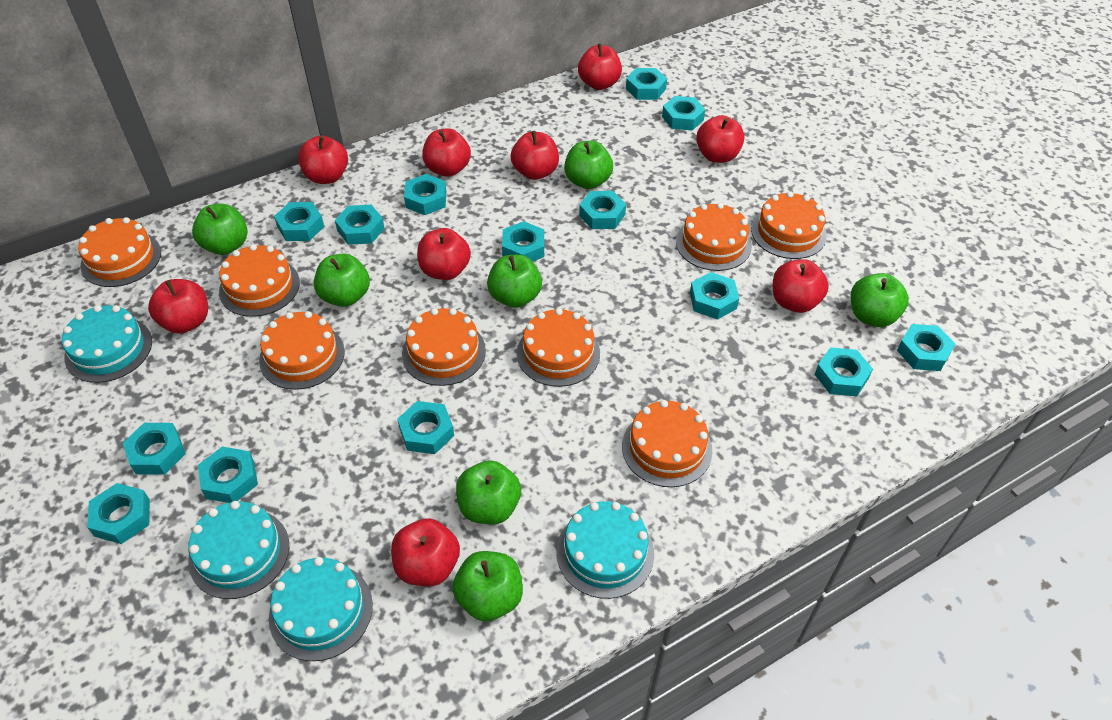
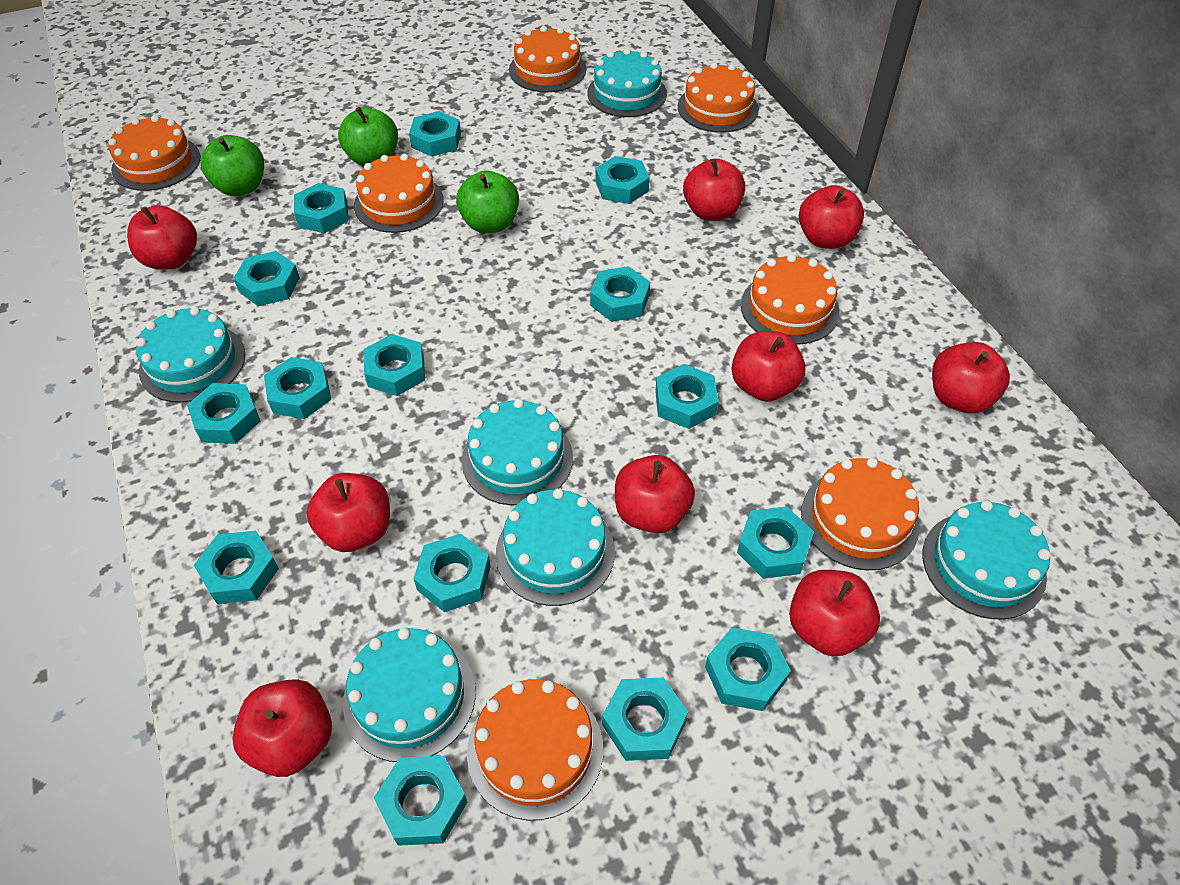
green apple: 7 -> 3
orange cake: 8 -> 7
turquoise cake: 4 -> 6
turquoise nut: 14 -> 15

